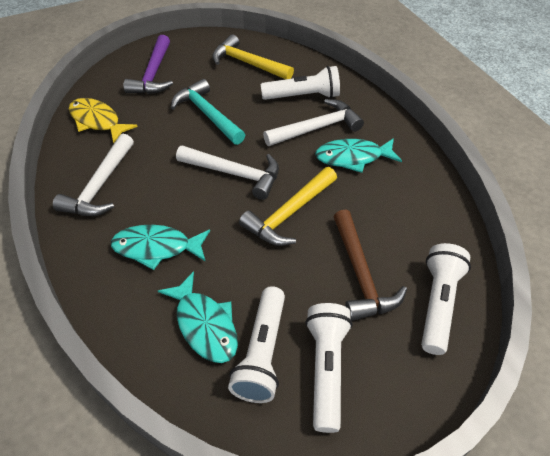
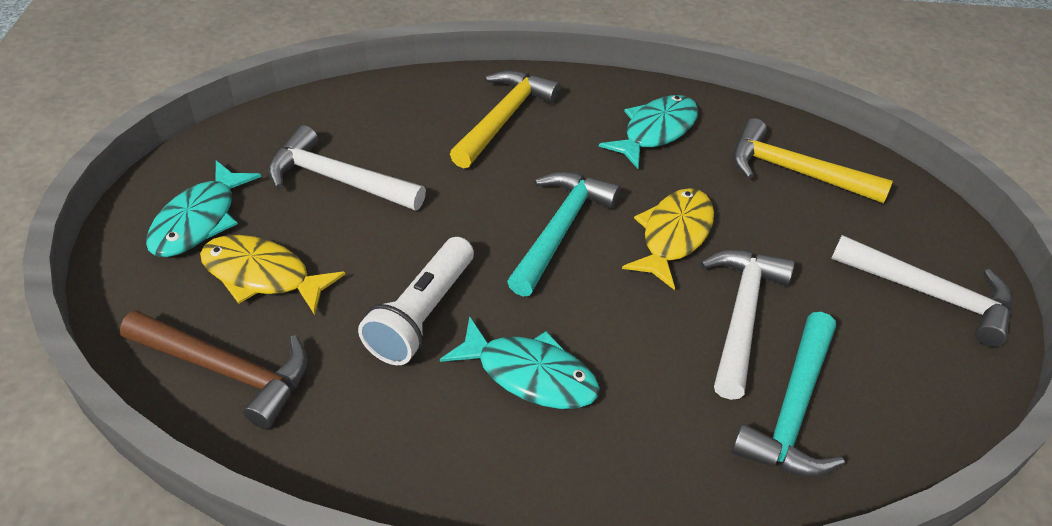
purple hammer: 1 -> 0
turquoise hammer: 1 -> 2
white flashlight: 4 -> 1
yellow fish: 1 -> 2

